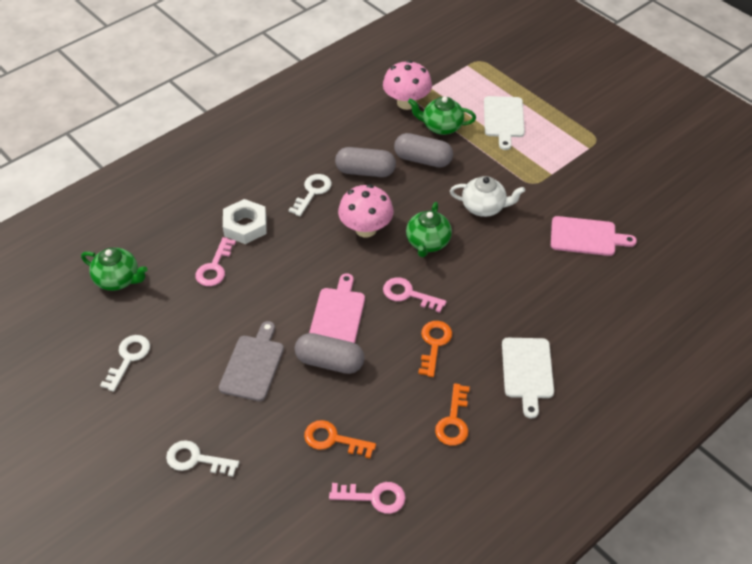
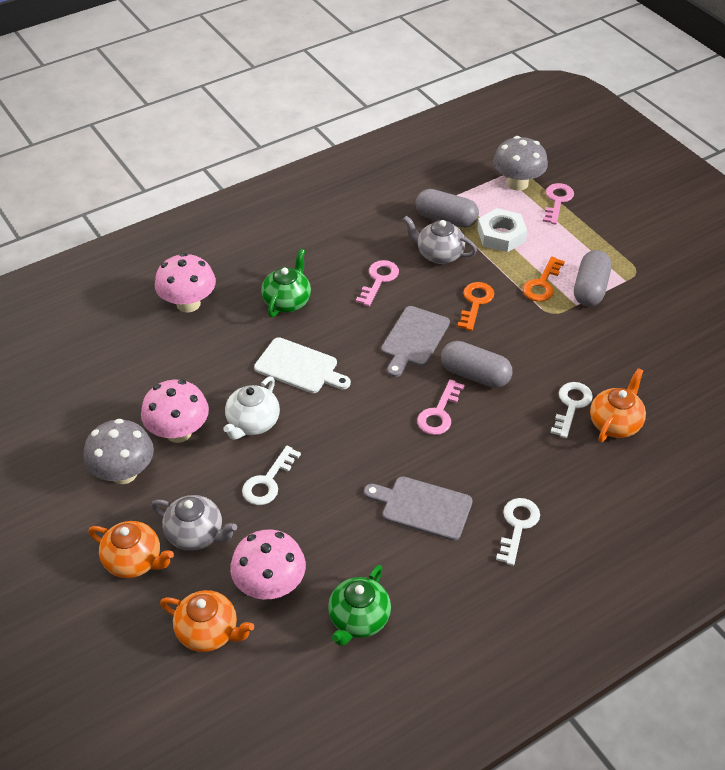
green teapot: 3 -> 2
grey cutting board: 1 -> 2
grey mushroom: 0 -> 2
grey teapot: 0 -> 2
orange key: 3 -> 2
orange teapot: 0 -> 3
pink cutting board: 2 -> 0
pink mushroom: 2 -> 3
white cutting board: 2 -> 1

